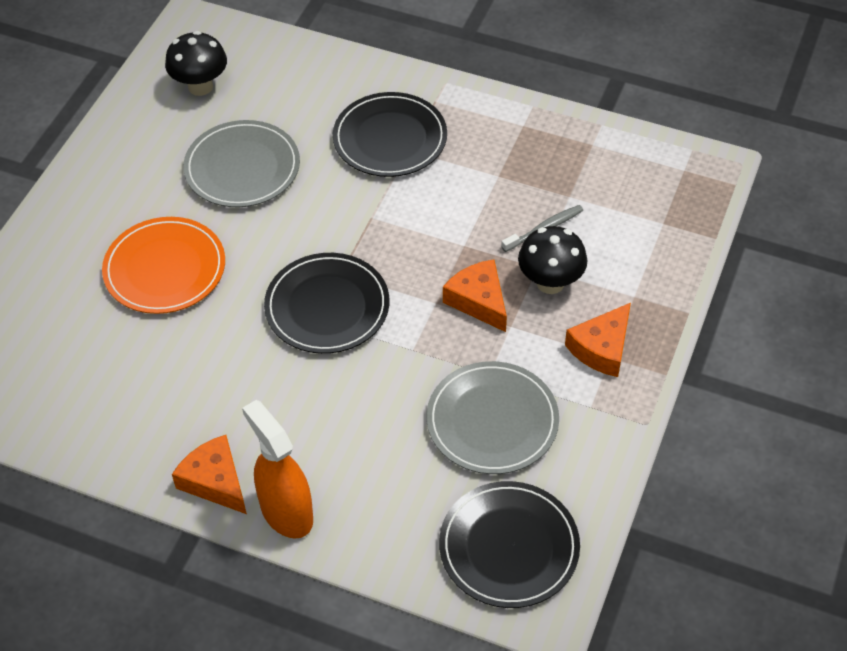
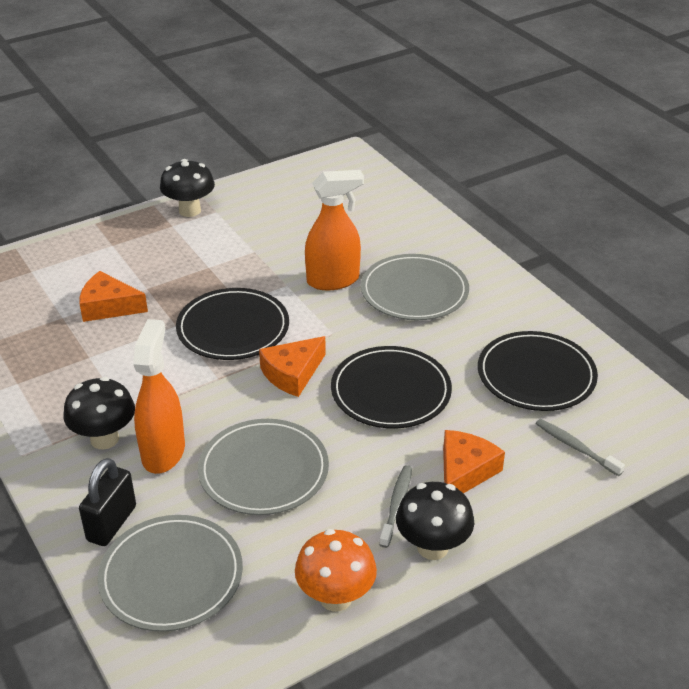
black mushroom: 2 -> 3
black padlock: 0 -> 1
grey plate: 2 -> 3
grey toothbrush: 1 -> 2
orange mushroom: 0 -> 1
orange plate: 1 -> 0
orange spray bottle: 1 -> 2

